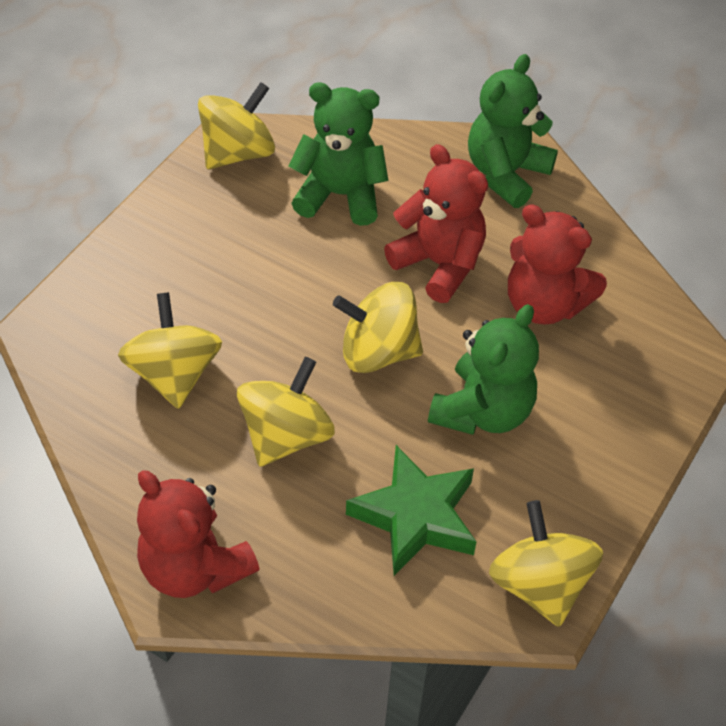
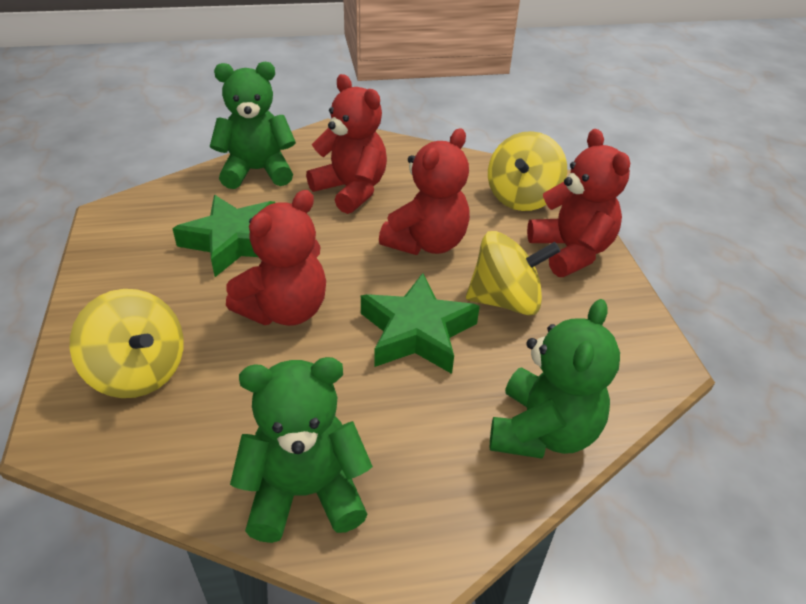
green star: 1 -> 2
red teddy bear: 3 -> 4
yellow spinning top: 5 -> 3

